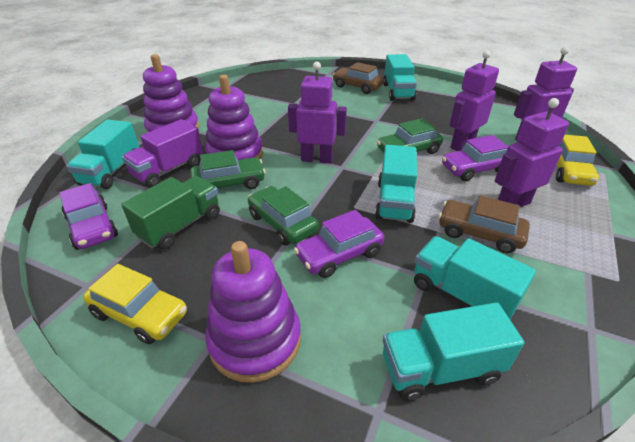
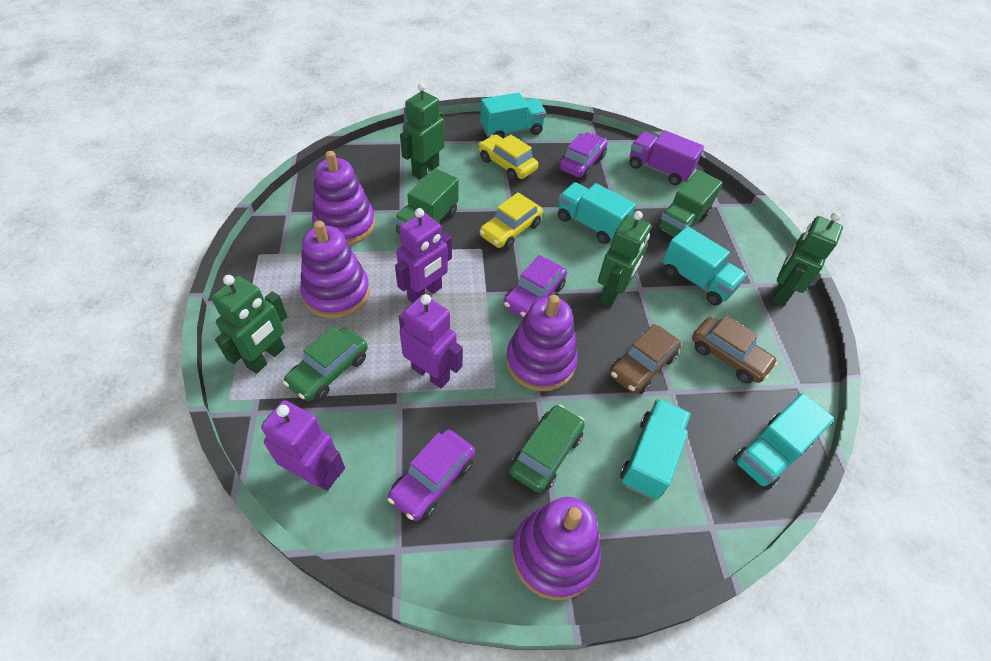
green car: 3 -> 2
green robot: 0 -> 4
green truck: 1 -> 2
purple robot: 4 -> 3
purple stacking toy: 3 -> 4

